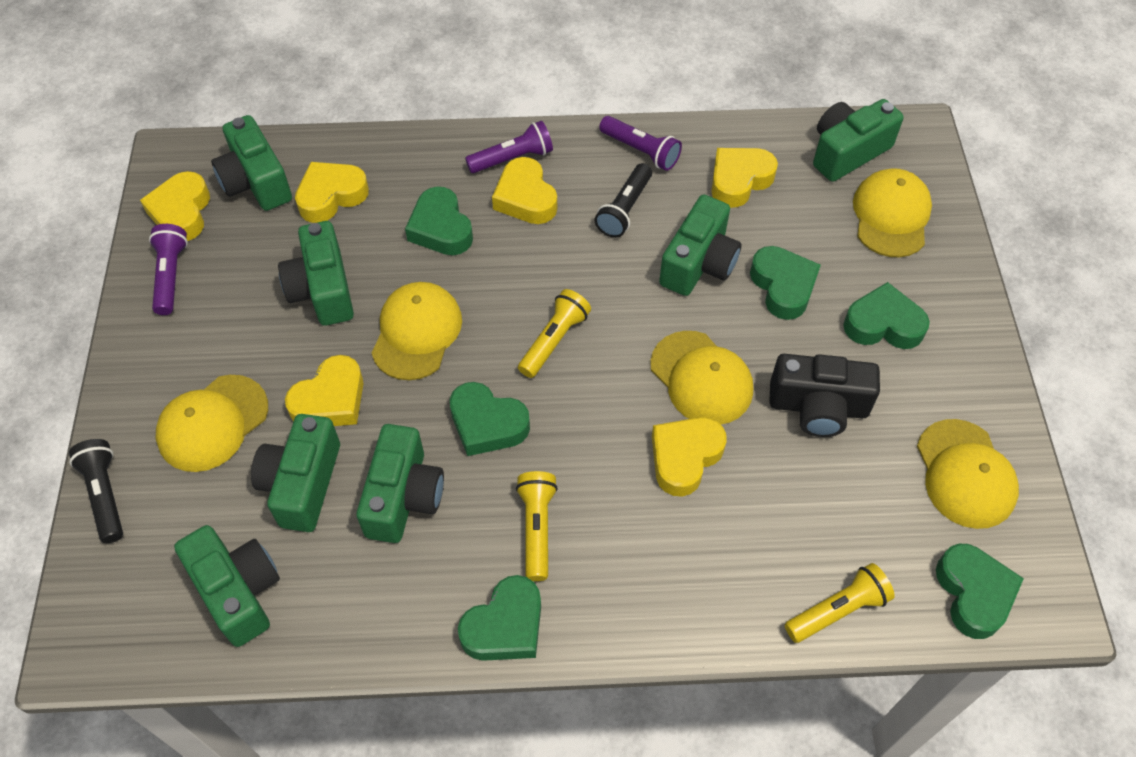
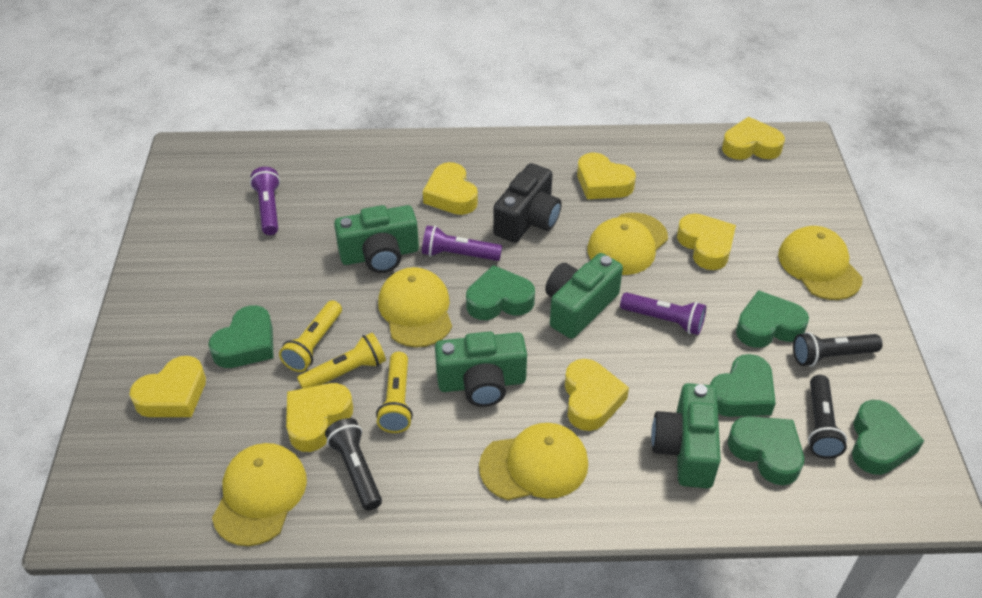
black flashlight: 2 -> 3
green camera: 7 -> 4
yellow heart: 6 -> 7

